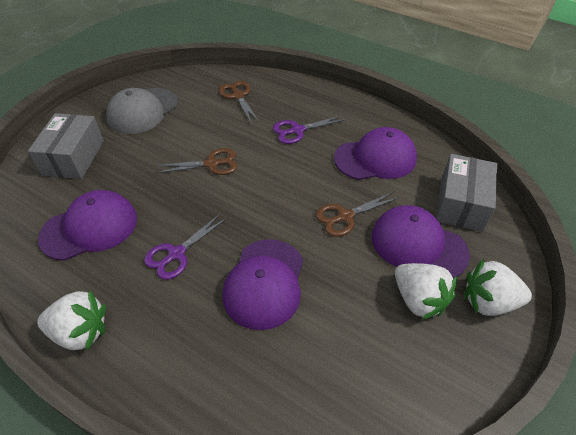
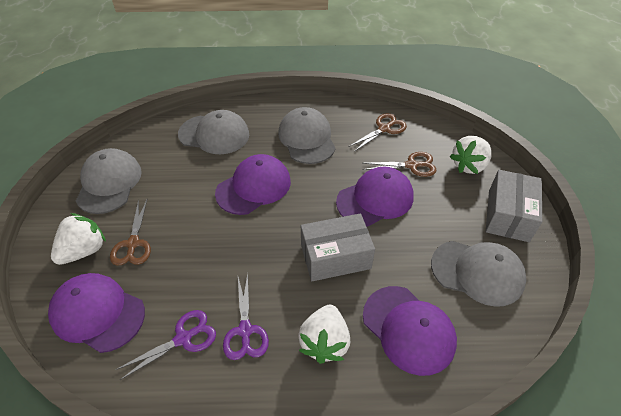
grey cap: 1 -> 4

